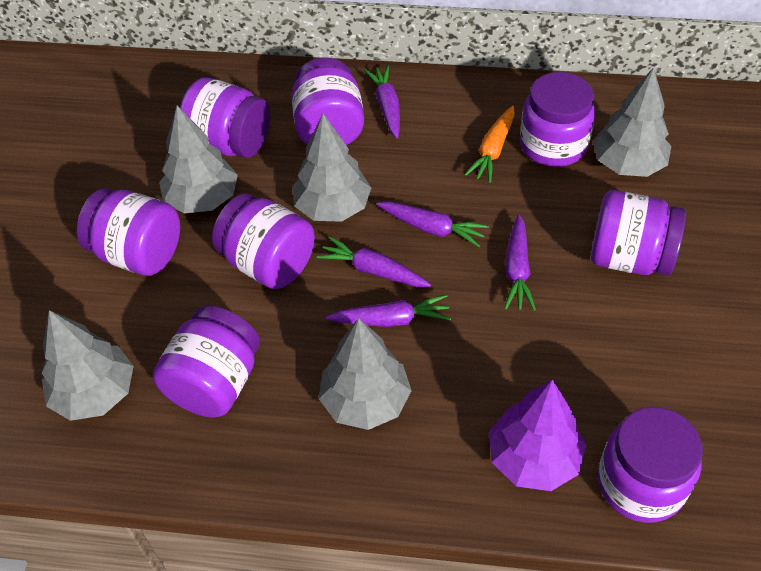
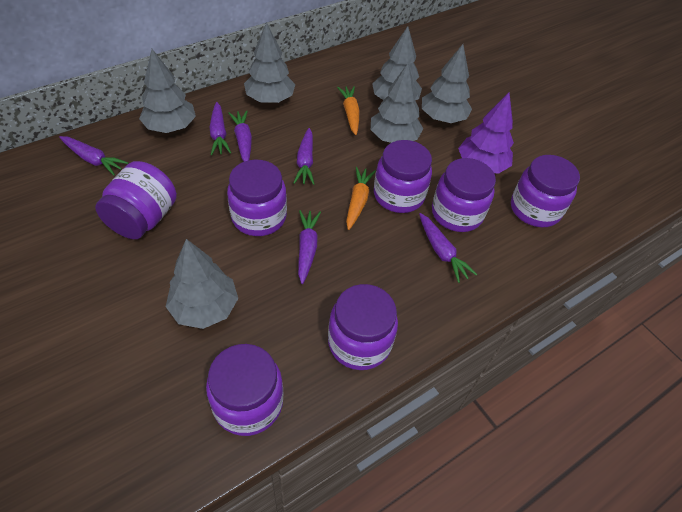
grey tree: 5 -> 6
orange carrot: 1 -> 2
purple carrot: 5 -> 6
purple jar: 8 -> 7

